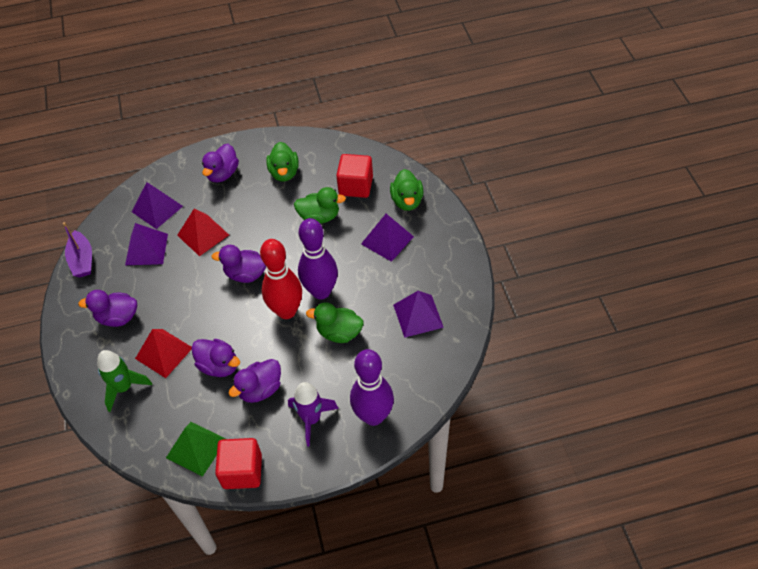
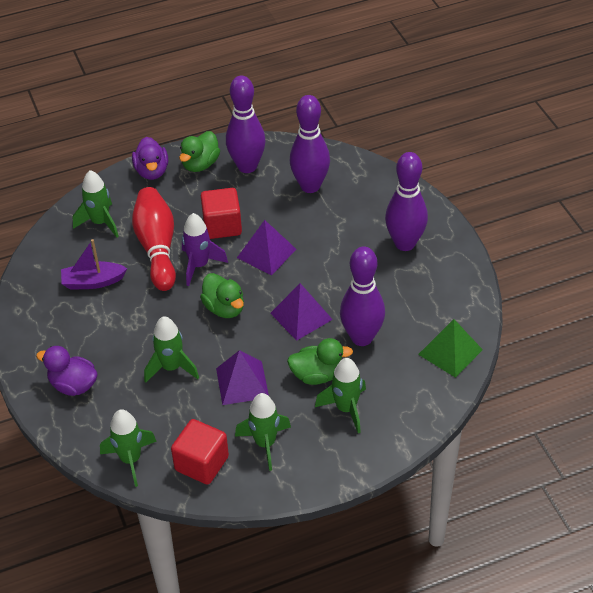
green duck: 4 -> 3
green rocket: 1 -> 5
purple bowling pin: 2 -> 4
purple duck: 5 -> 2
purple pyramid: 4 -> 3
red pyramid: 2 -> 0

